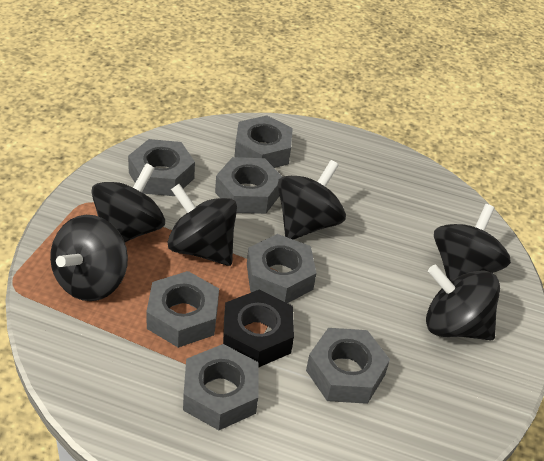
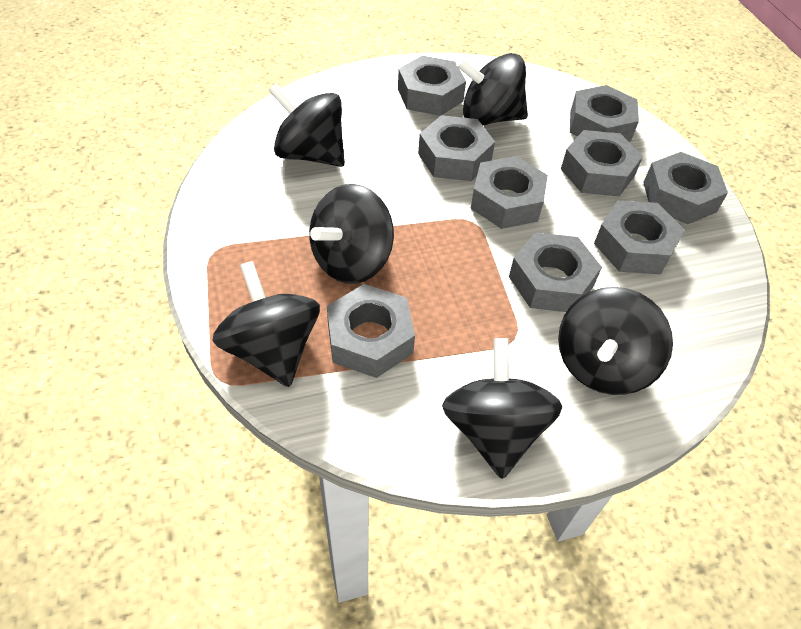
black nut: 1 -> 0
grey nut: 7 -> 9

